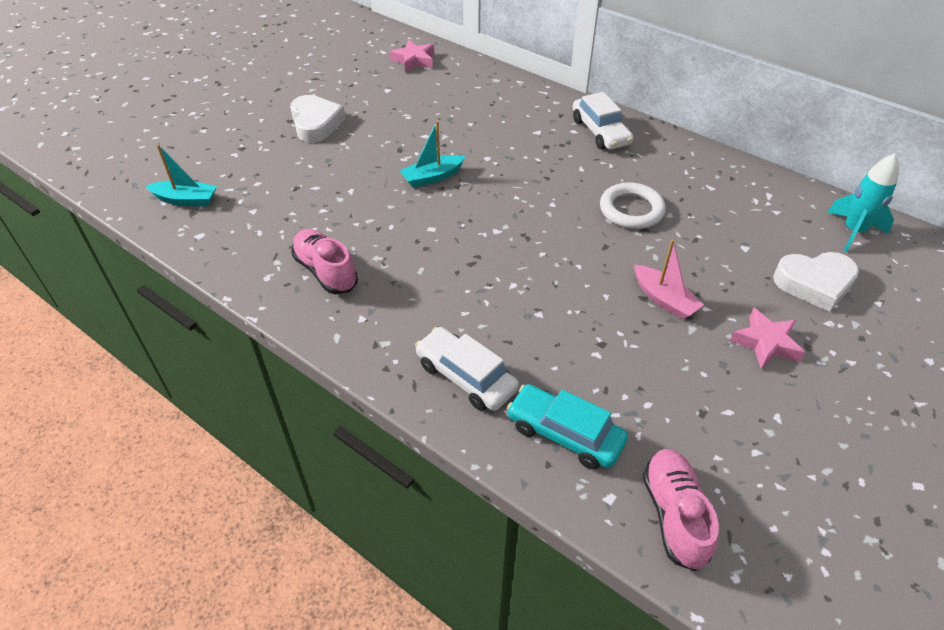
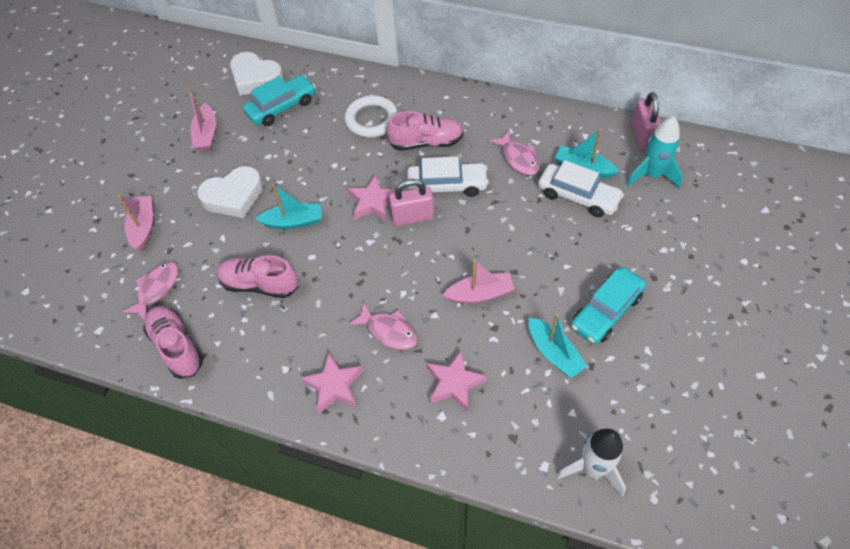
pink boat: 1 -> 3
pink fish: 0 -> 3
pink padlock: 0 -> 2
pink shoe: 2 -> 3
pink star: 2 -> 3
turquoise boat: 2 -> 3
turquoise car: 1 -> 2
white rocket: 0 -> 1

